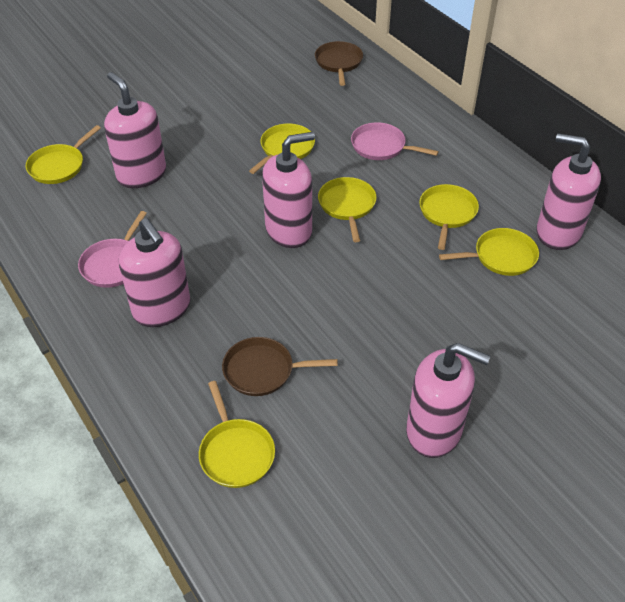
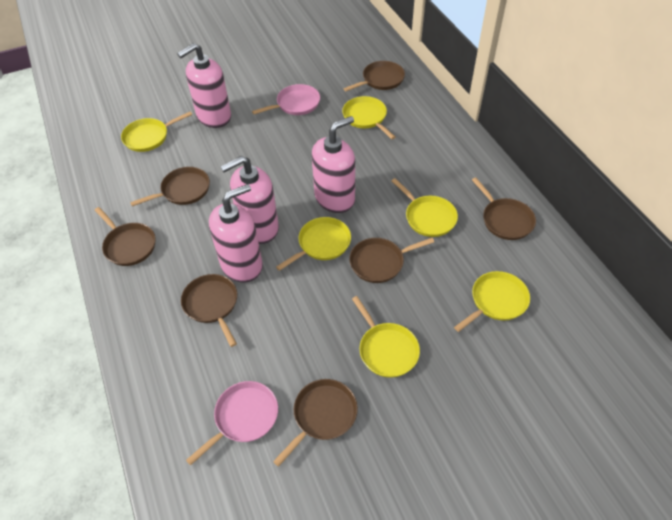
brown pan: 2 -> 7
pink soap dispenser: 5 -> 4

